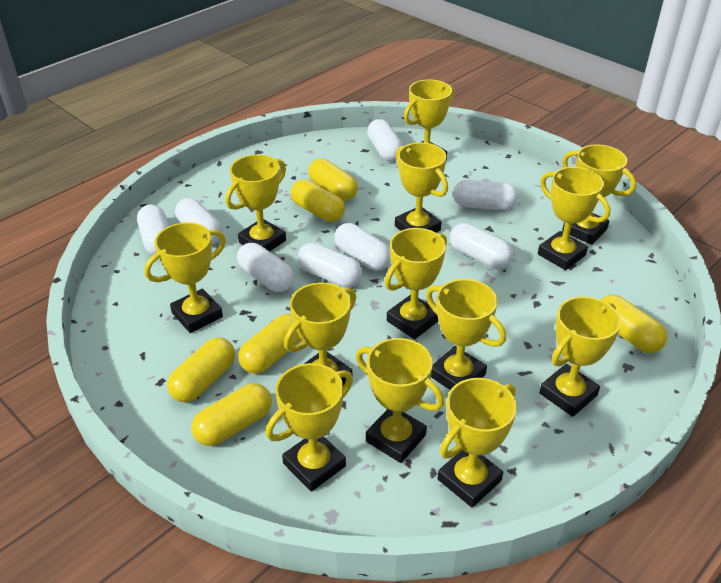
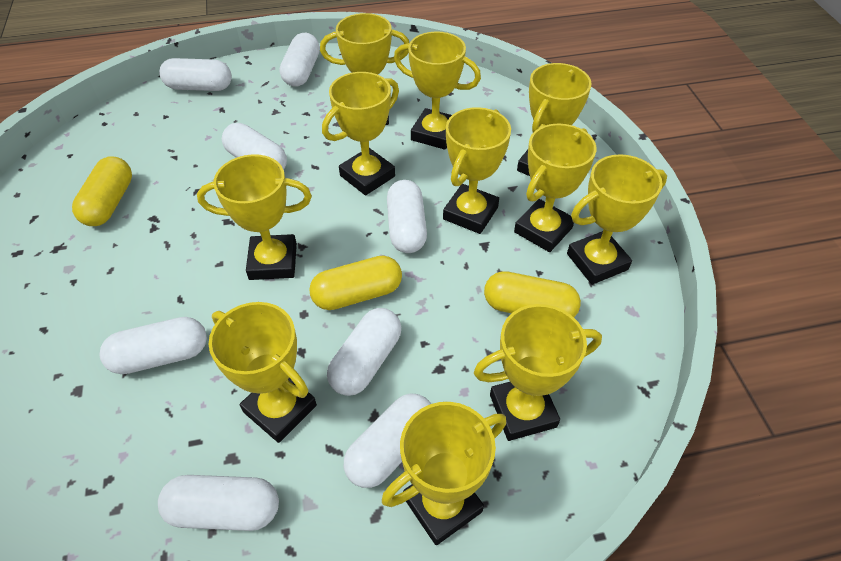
yellow capsule: 6 -> 3
yellow trophy: 13 -> 11

